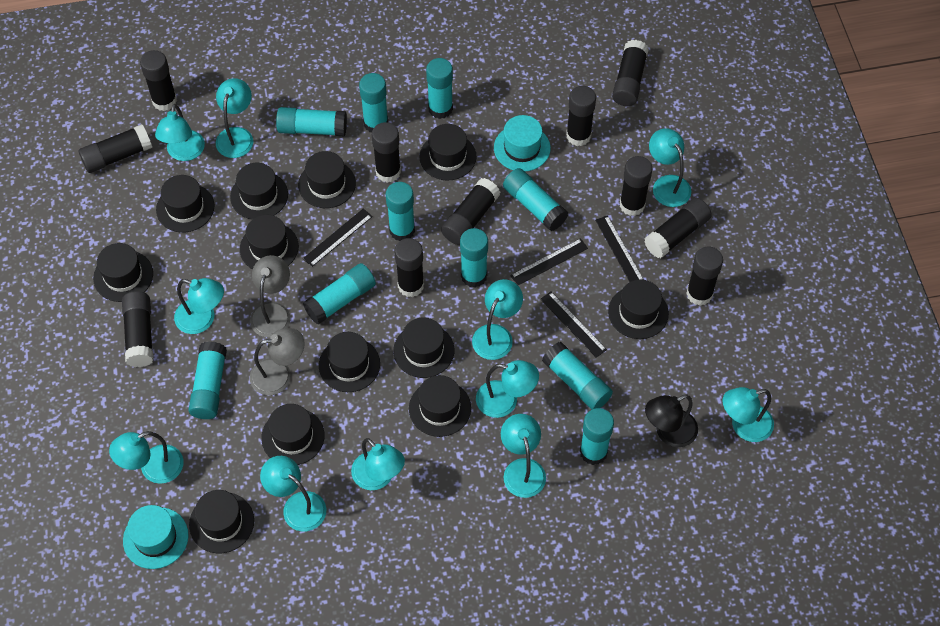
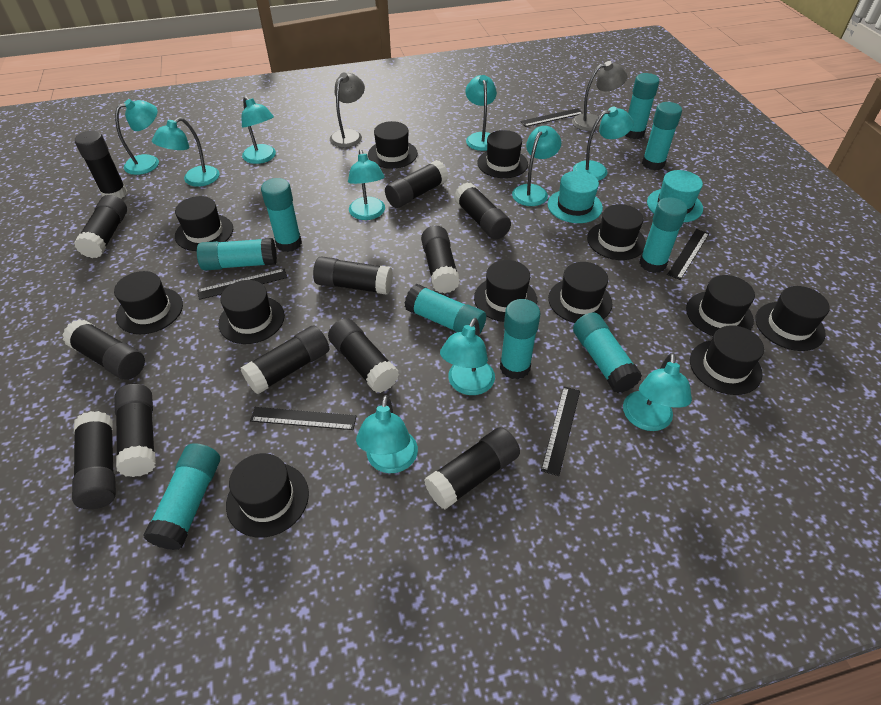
black glue stick: 11 -> 12
black lamp: 1 -> 0
black ruler: 4 -> 5
turquoise glue stick: 10 -> 9
turquoise lamp: 11 -> 10

